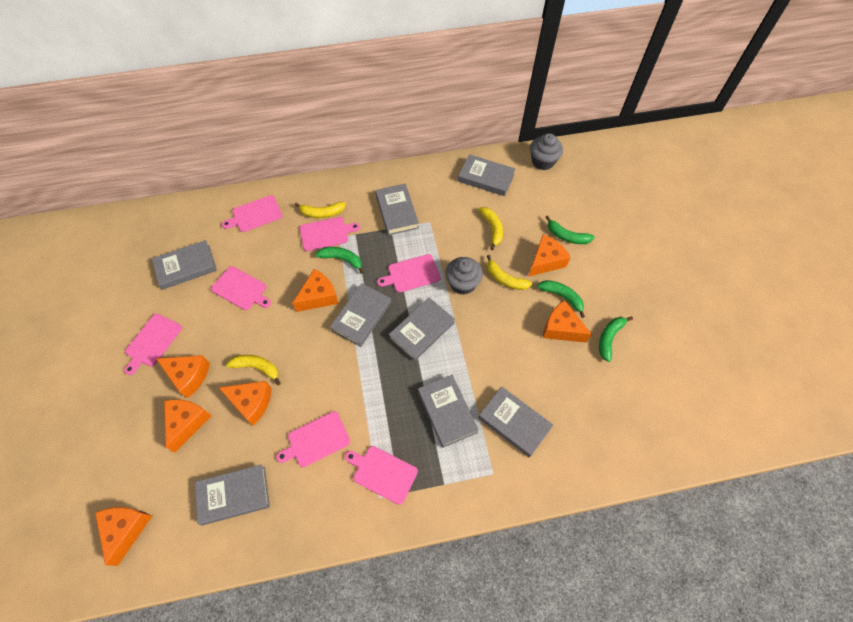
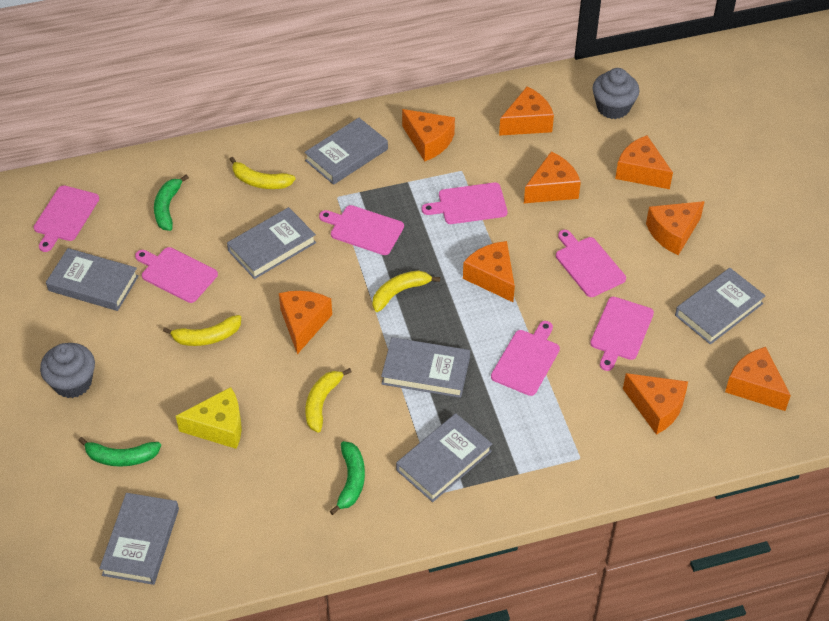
green banana: 4 -> 3
grey book: 8 -> 7
orange cheese: 7 -> 9
yellow cheese: 0 -> 1

